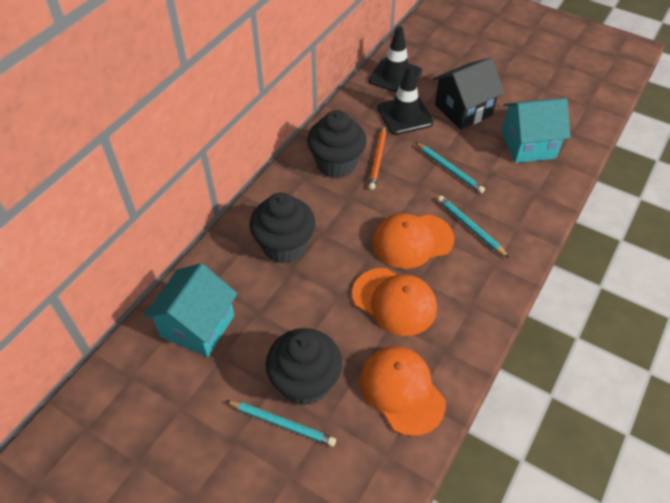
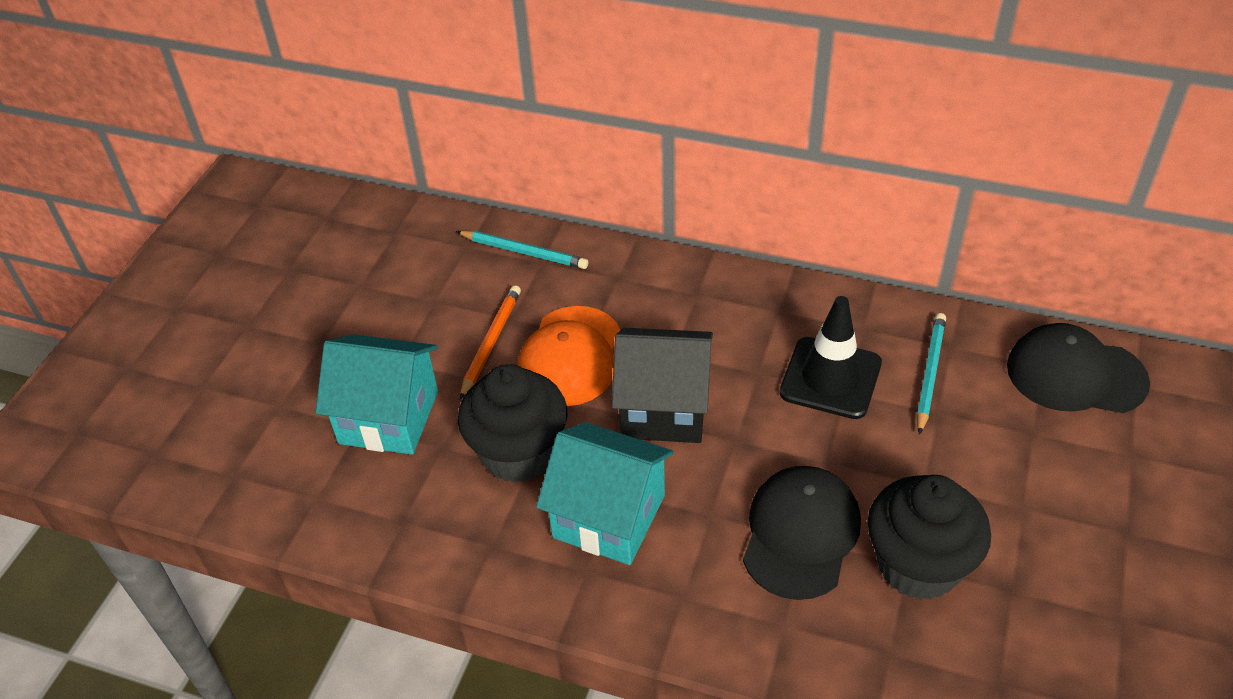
black cap: 0 -> 2
black cupcake: 3 -> 2
black traffic cone: 2 -> 1
orange cap: 3 -> 1
turquoise pencil: 3 -> 2

